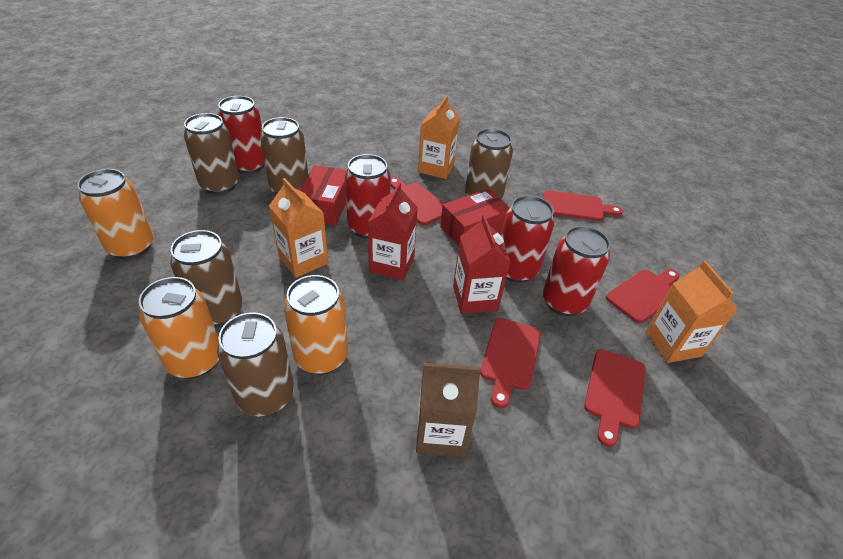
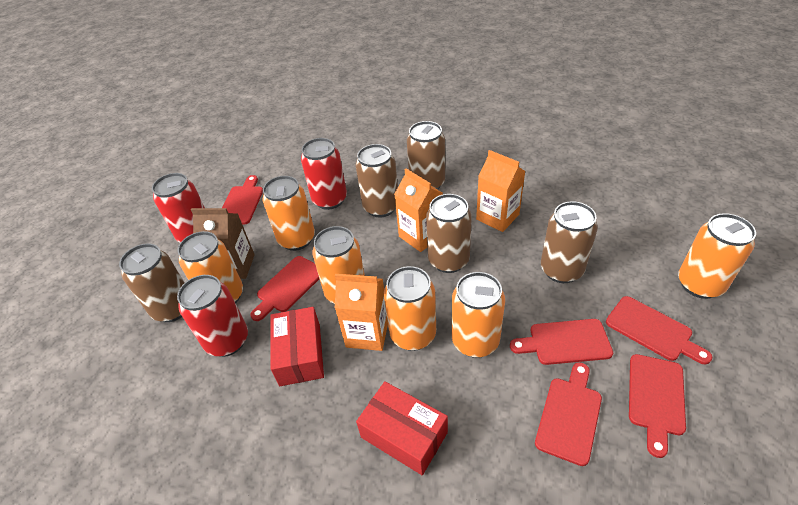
orange can: 3 -> 6
red can: 4 -> 3
red carton: 2 -> 0
red cutting board: 5 -> 6

